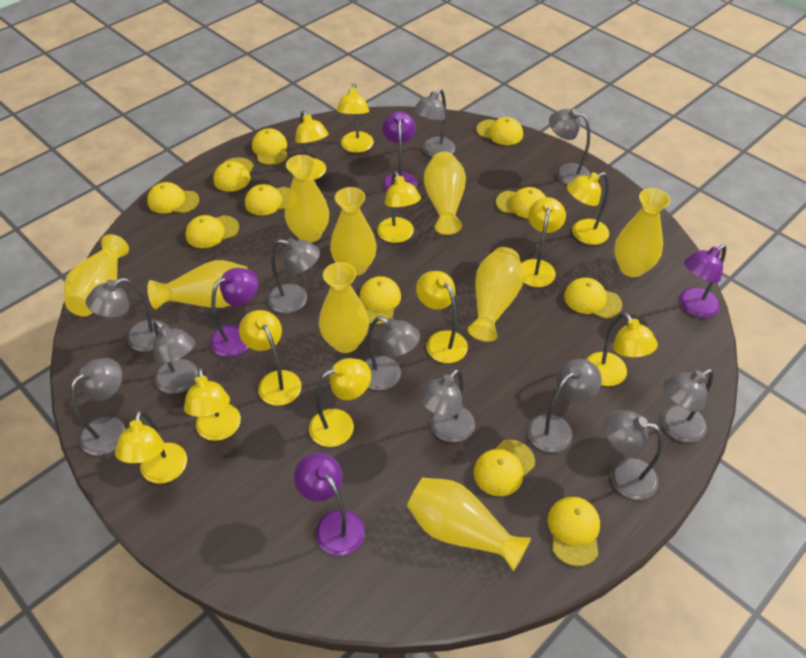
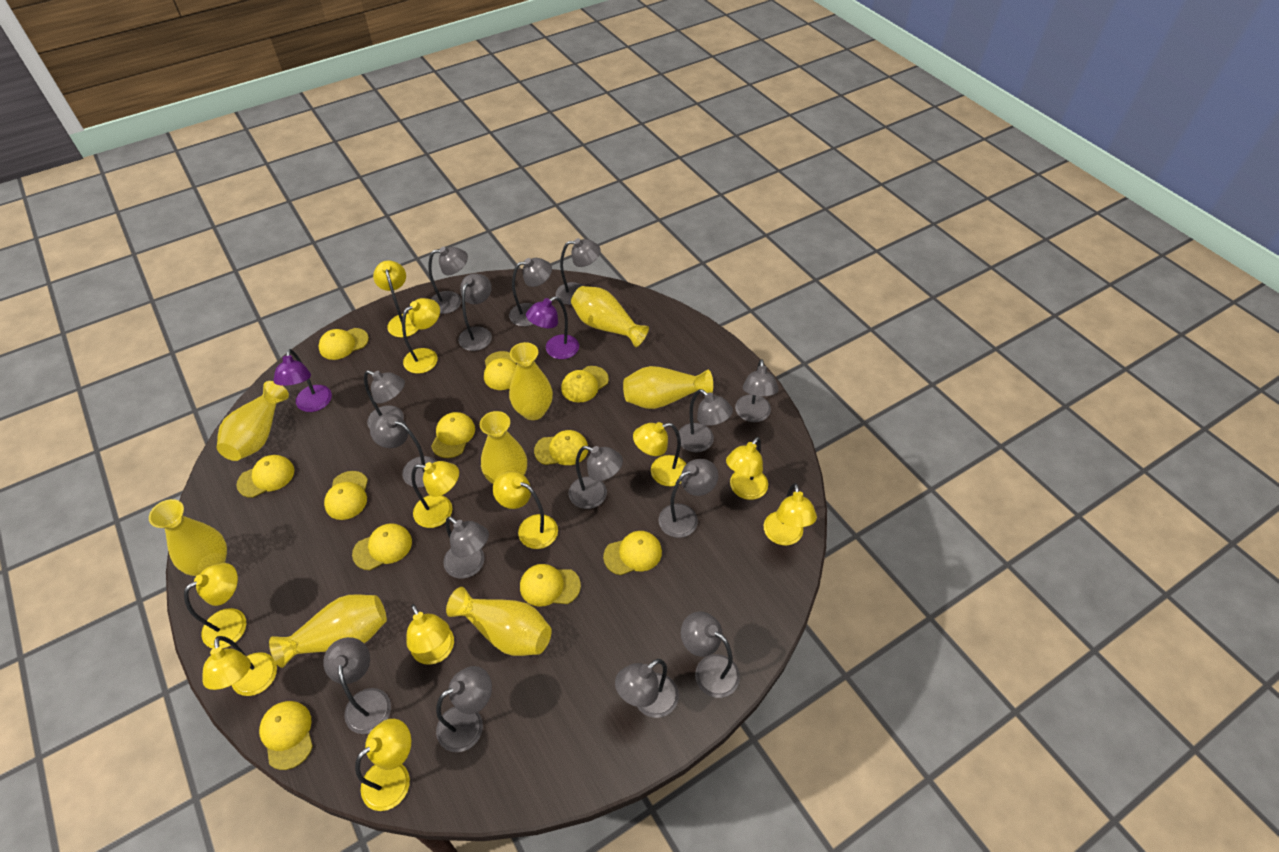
grey lamp: 11 -> 15
purple lamp: 4 -> 2
yellow vase: 9 -> 8

